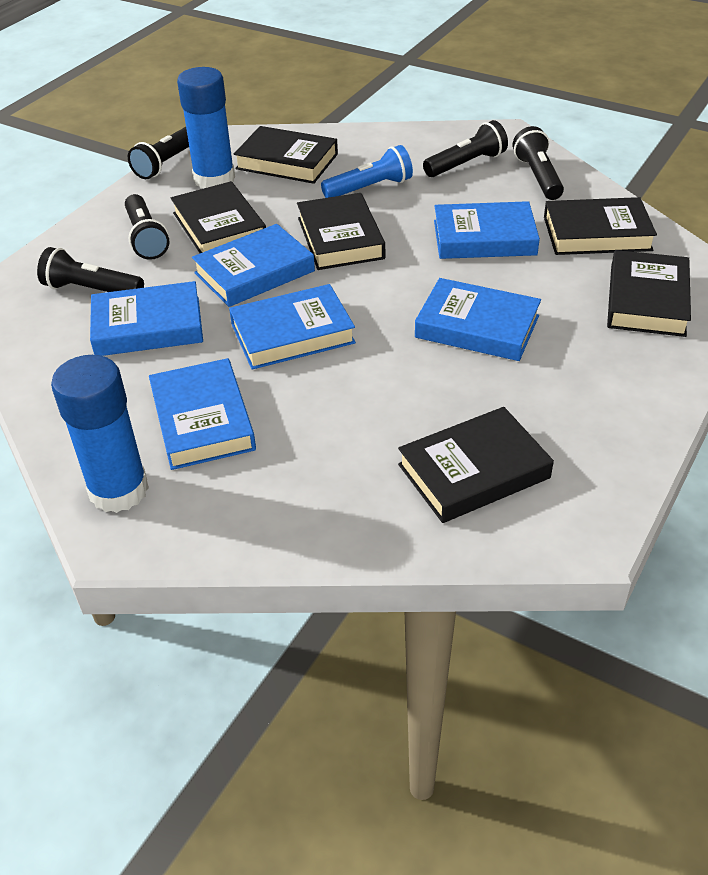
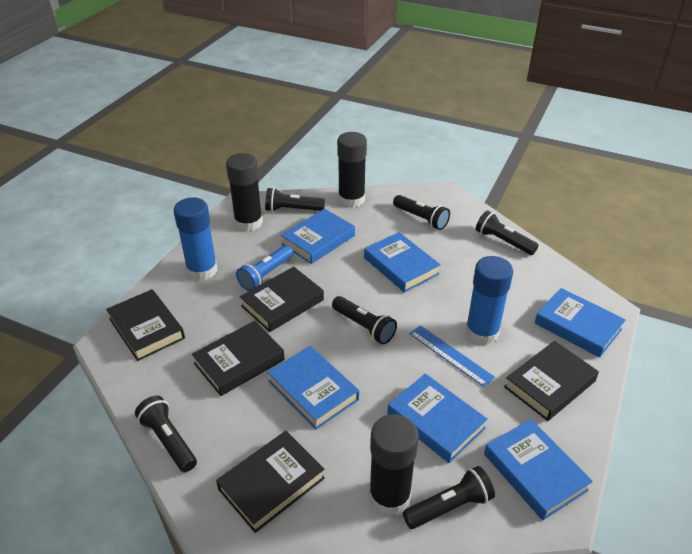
black book: 6 -> 5
black flashlight: 5 -> 6
black glue stick: 0 -> 3
blue ruler: 0 -> 1

